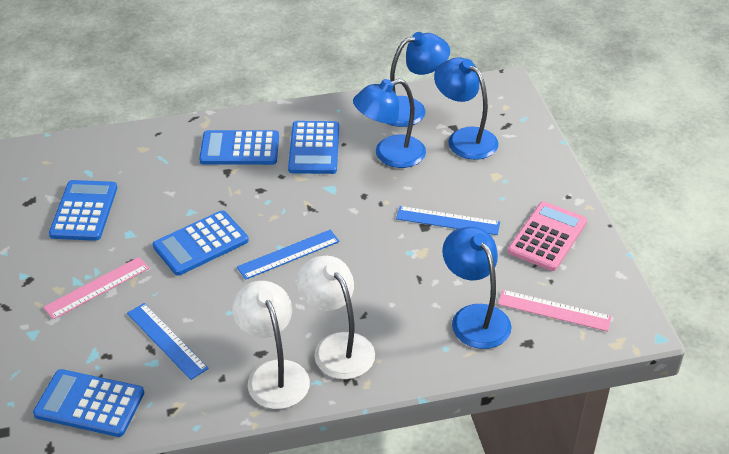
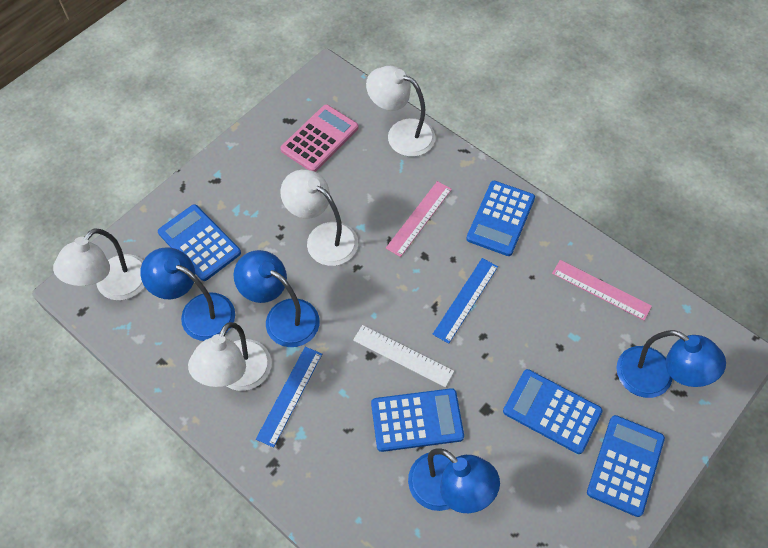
blue ruler: 3 -> 2
white lamp: 2 -> 4
white ruler: 0 -> 1

